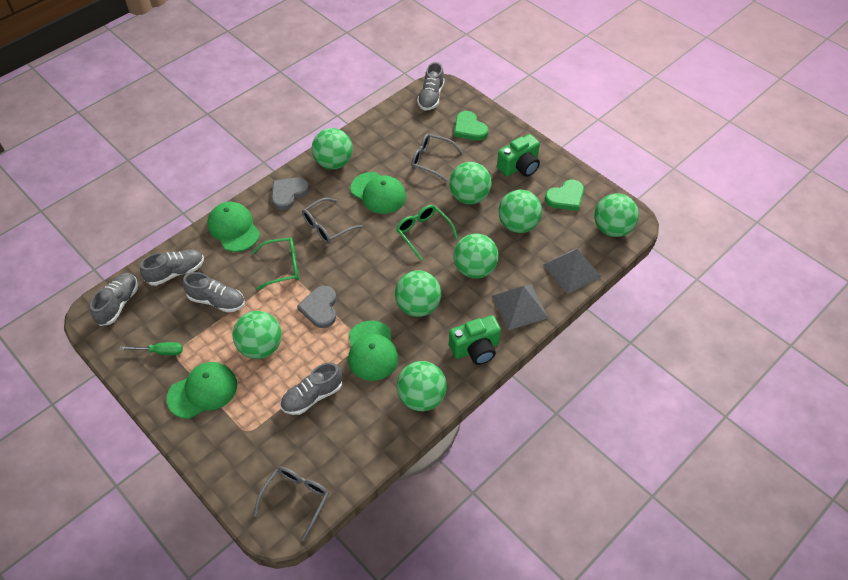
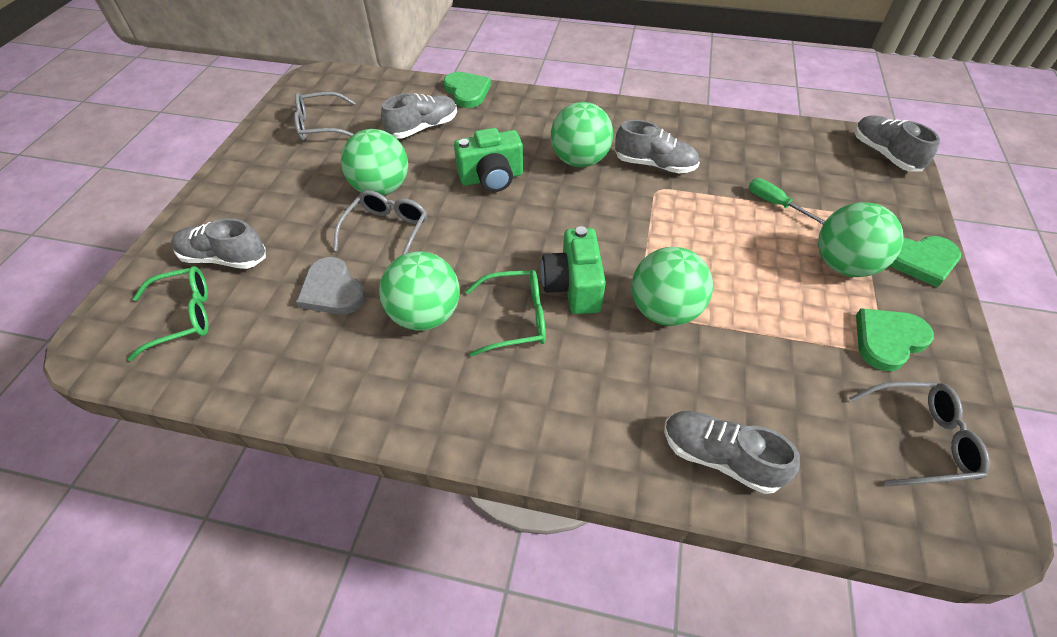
green ball: 8 -> 5
green cap: 4 -> 0
green heart: 2 -> 3
grey heart: 2 -> 1
grey pyramid: 2 -> 0

